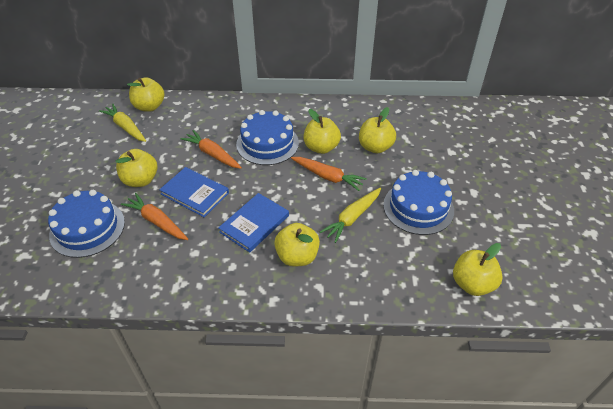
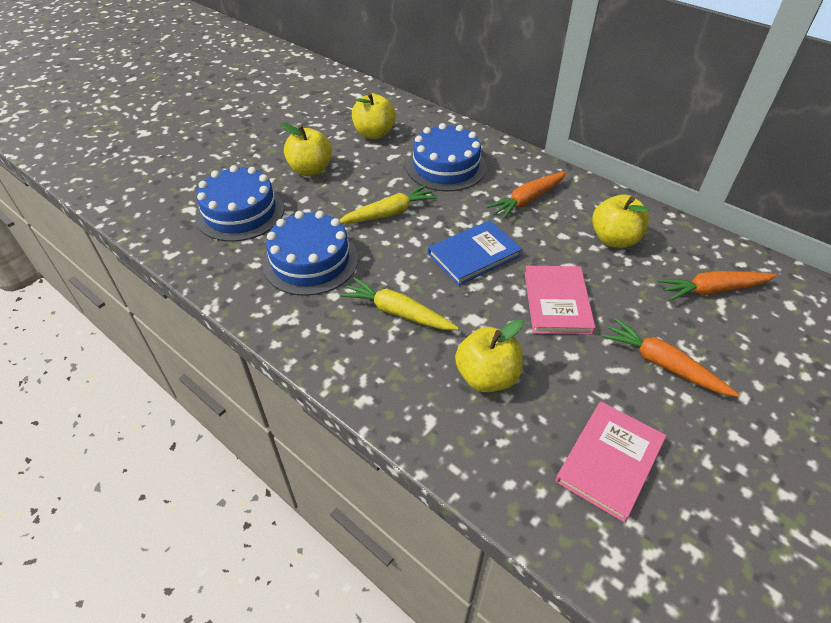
blue book: 2 -> 1
pink book: 0 -> 2
yellow apple: 6 -> 4

